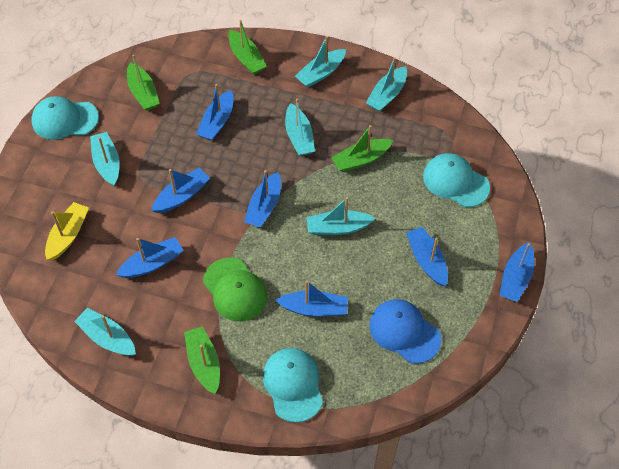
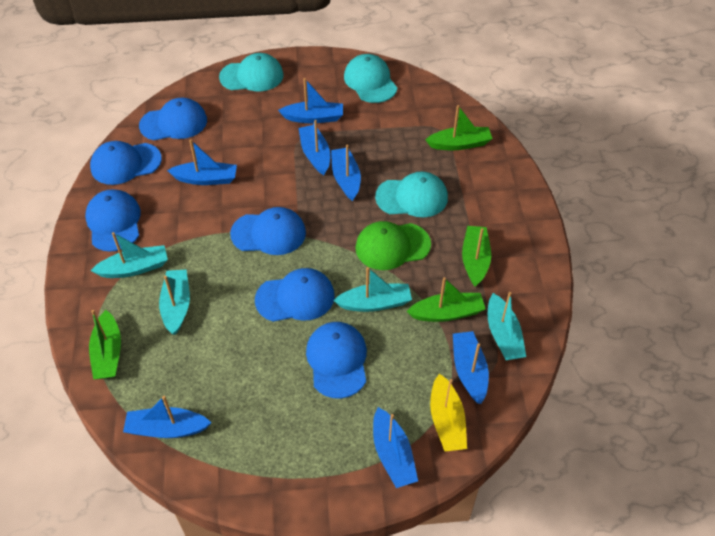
blue cap: 1 -> 6
turquoise boat: 6 -> 4

